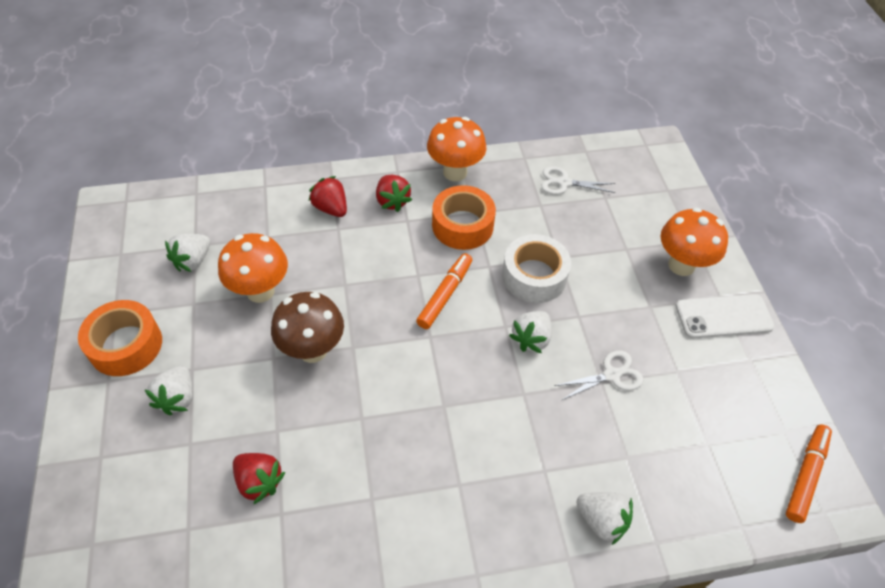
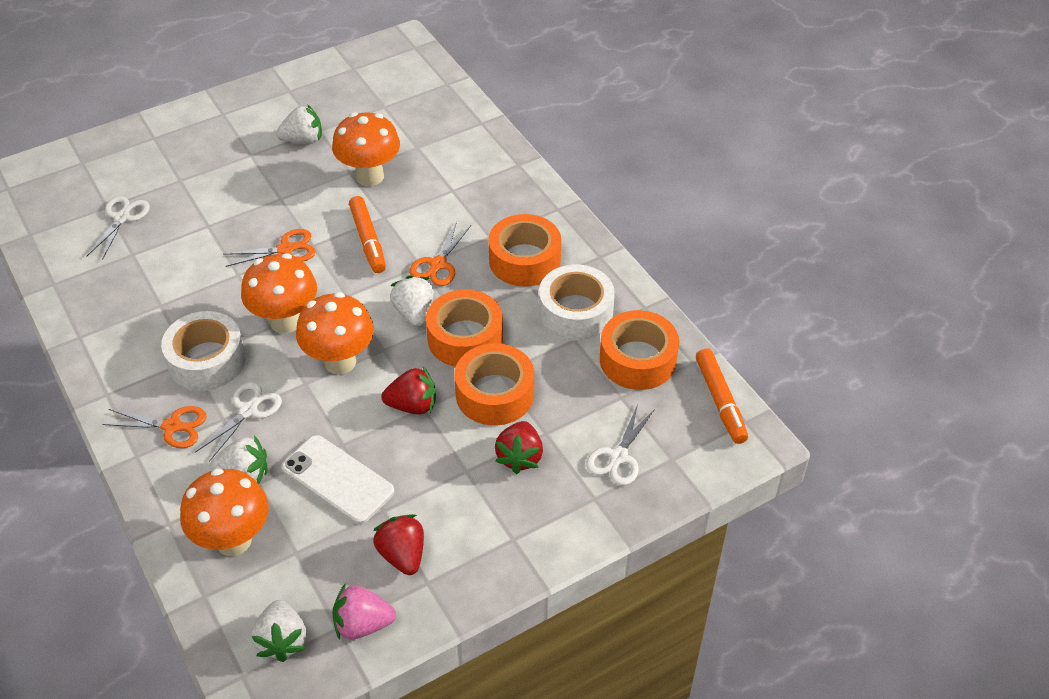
brown mushroom: 1 -> 0
orange mushroom: 3 -> 4
orange scissors: 0 -> 3
orange tape: 2 -> 4
pink strawberry: 0 -> 1
white scissors: 2 -> 3
white tape: 1 -> 2

